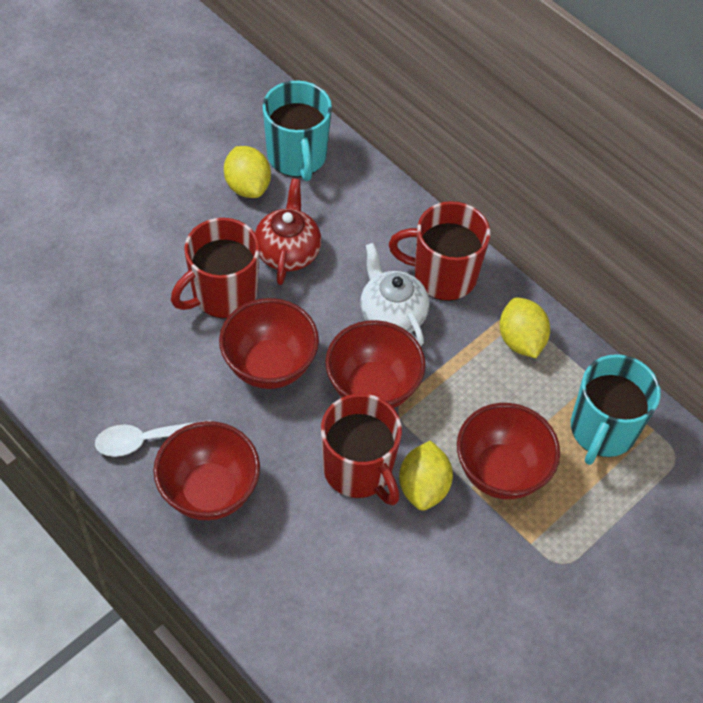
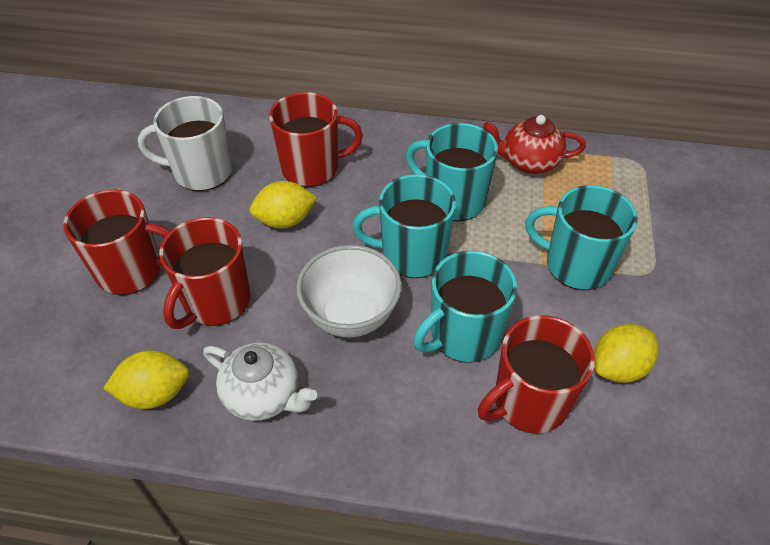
red bowl: 4 -> 0
red mug: 3 -> 4
turquoise mug: 2 -> 4
white bowl: 0 -> 1
white mug: 0 -> 1
white spoon: 1 -> 0

